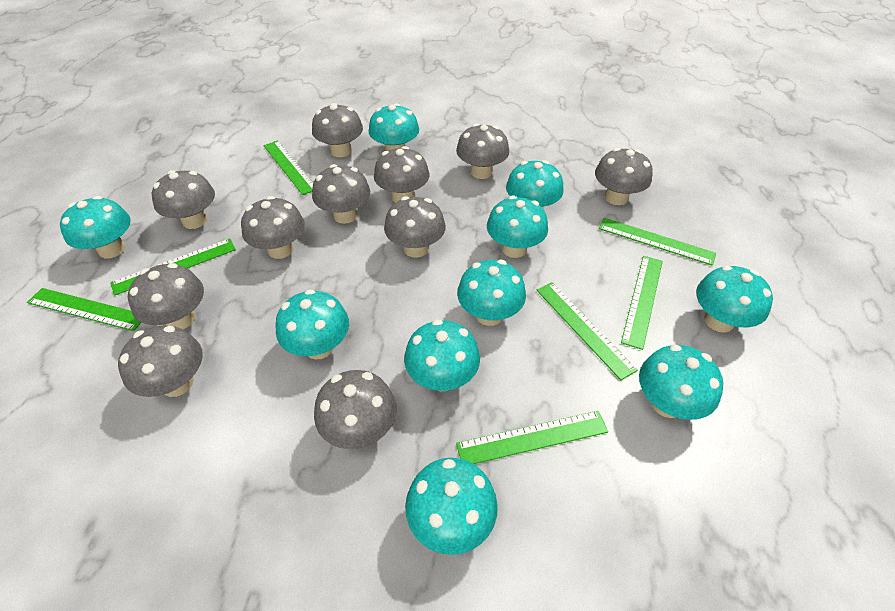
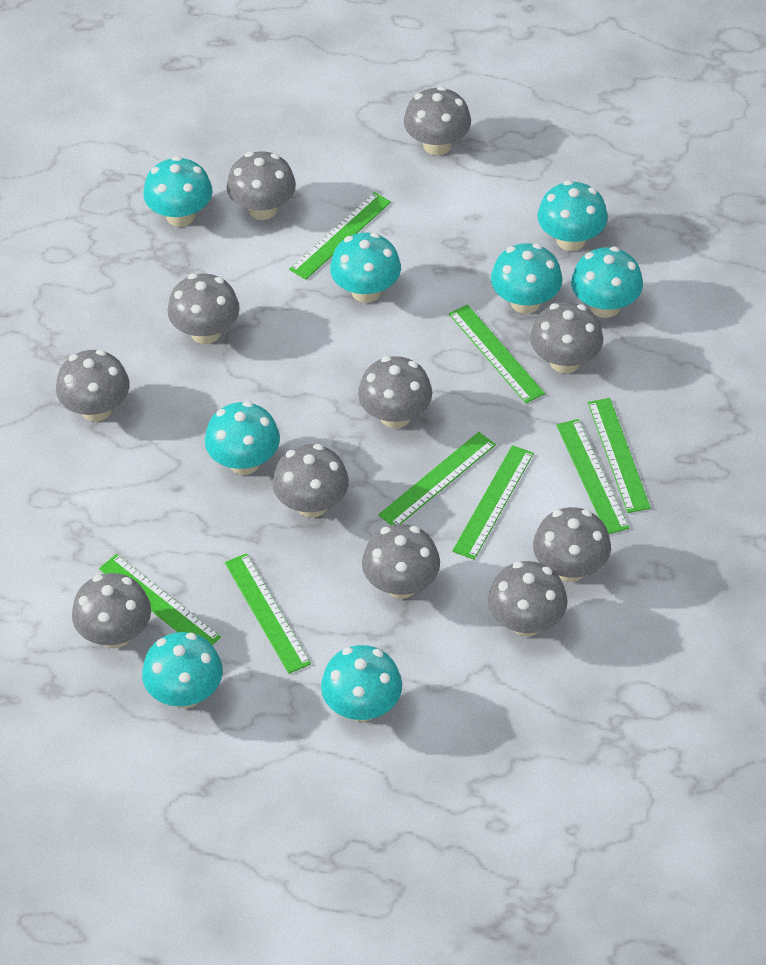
green ruler: 7 -> 8
turquoise mushroom: 10 -> 8

